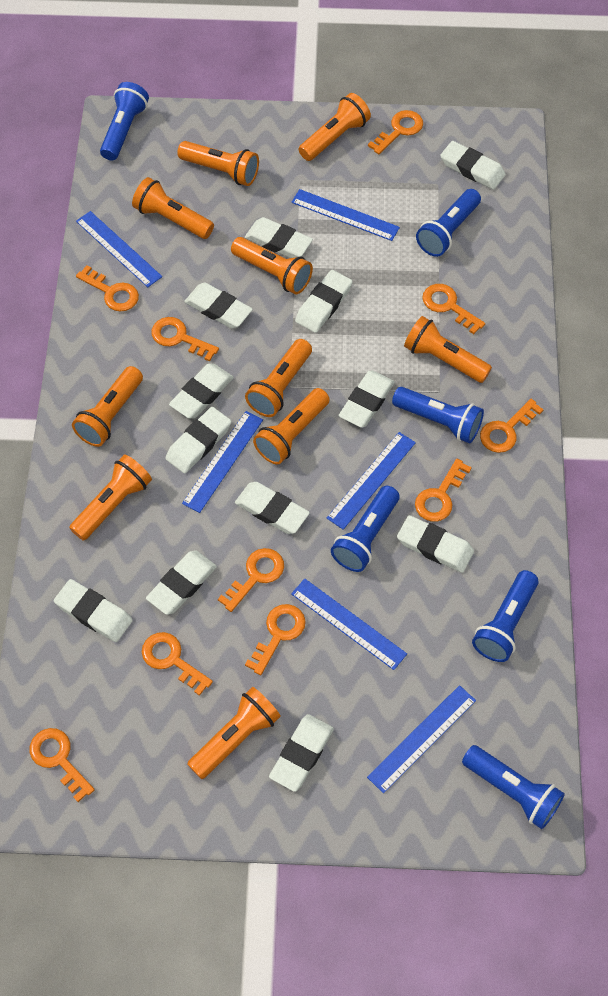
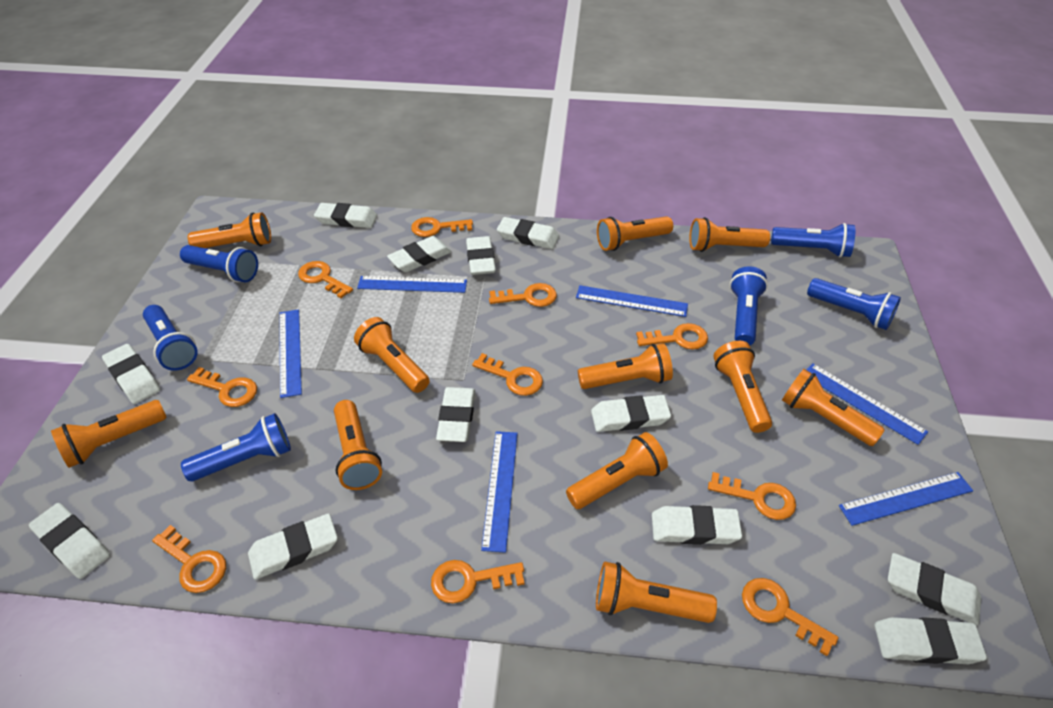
orange flashlight: 10 -> 11

